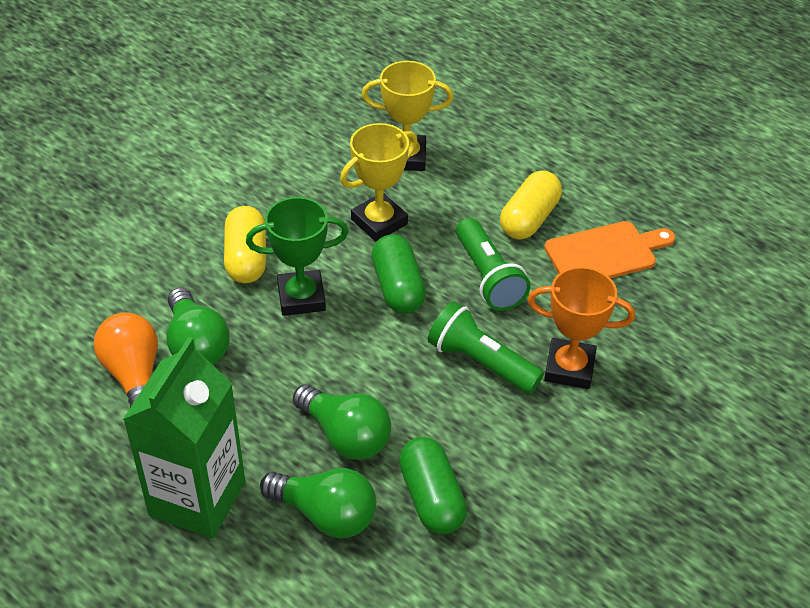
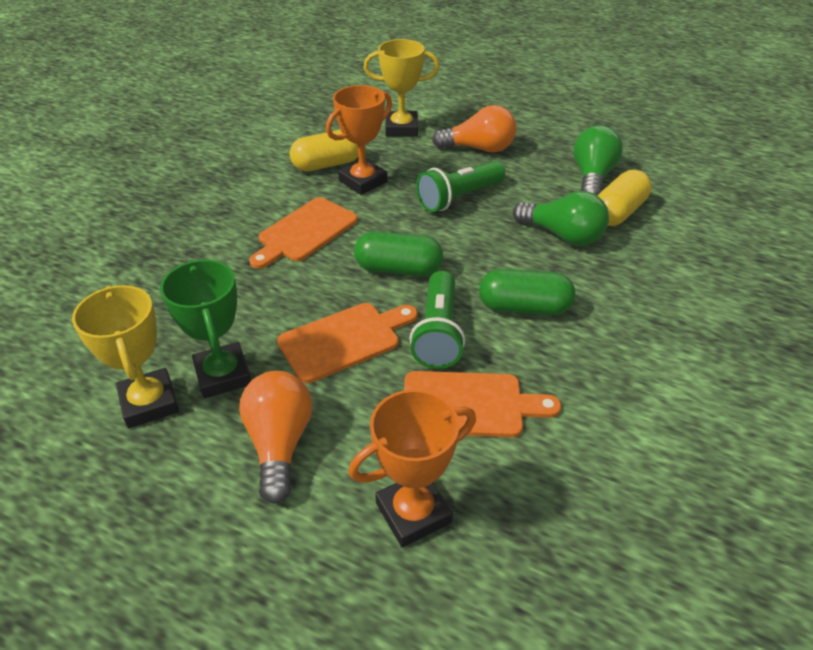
green carton: 1 -> 0
green light bulb: 3 -> 2
orange cutting board: 1 -> 3
orange light bulb: 1 -> 2
orange trophy: 1 -> 2

